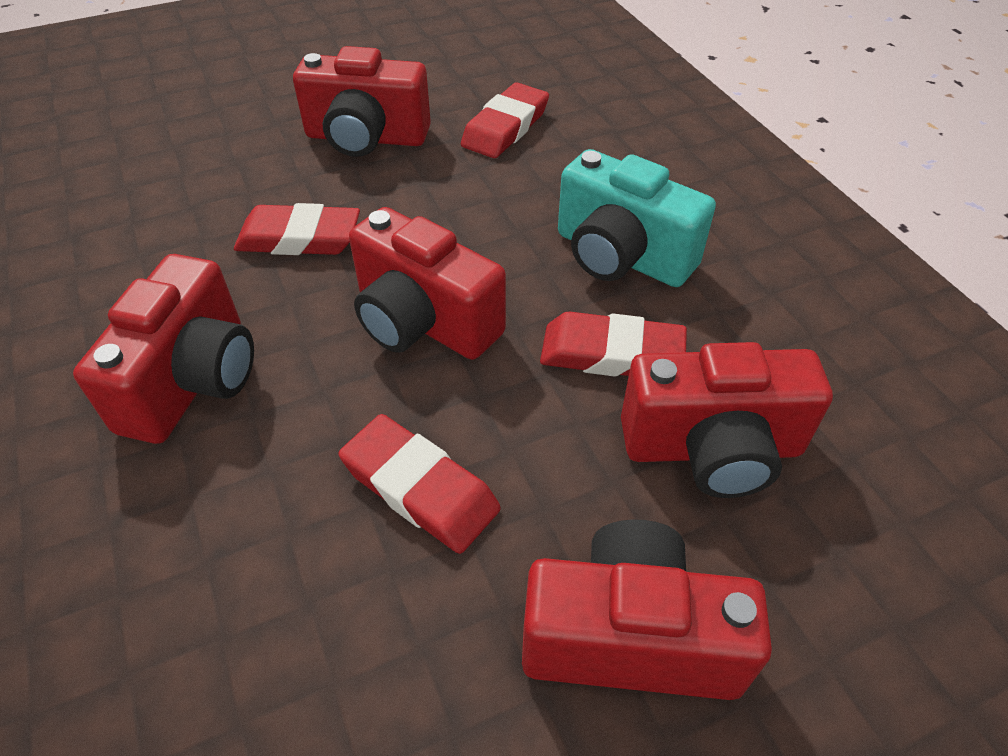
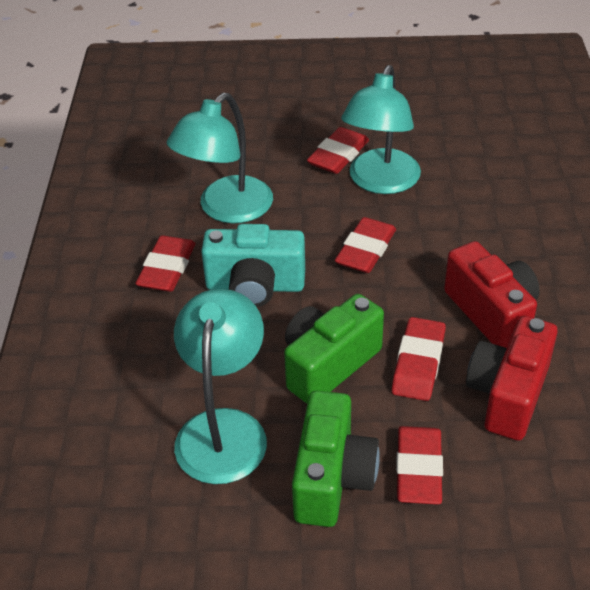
green camera: 0 -> 2
red camera: 5 -> 2
red eraser: 4 -> 5
turquoise lamp: 0 -> 3

